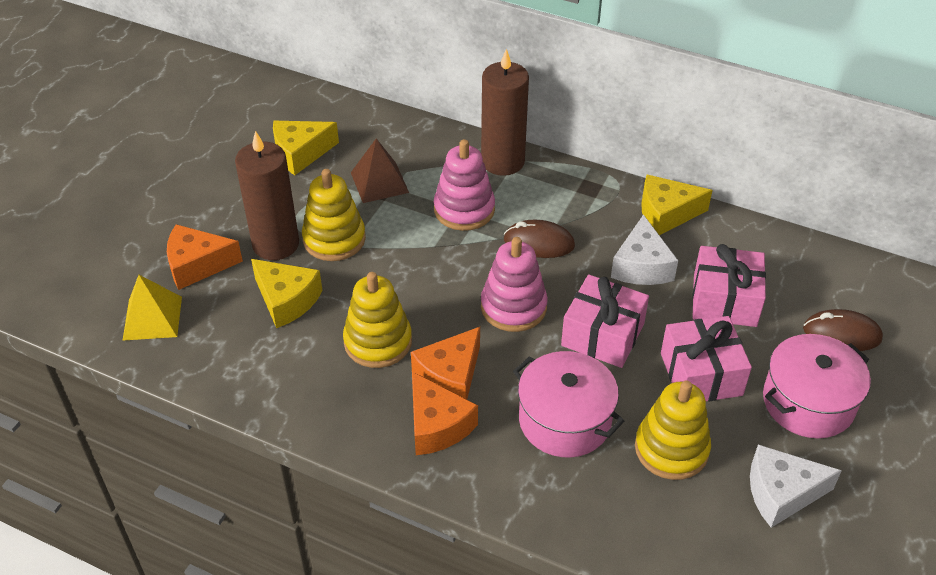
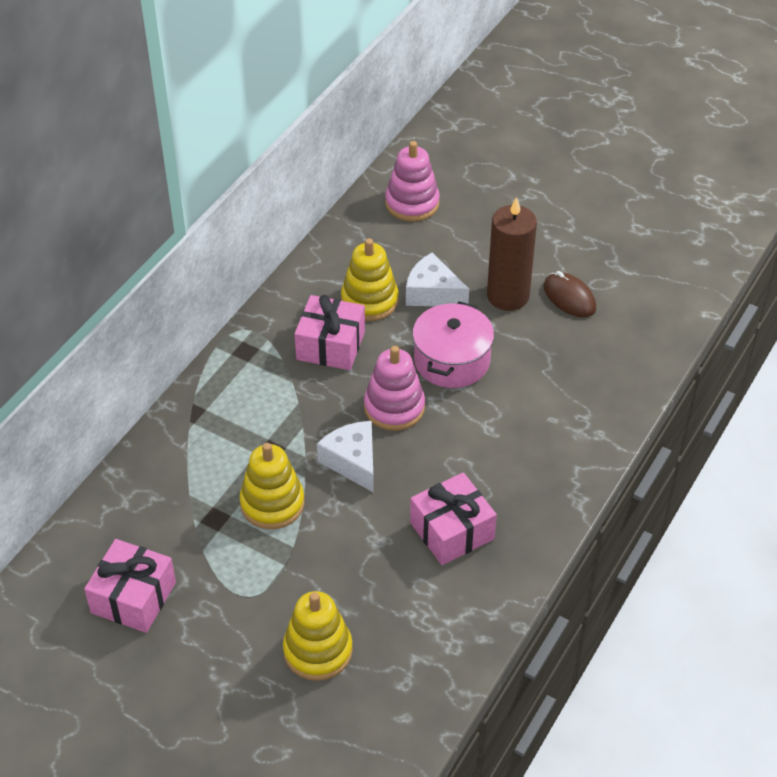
brown candle: 2 -> 1
brown mouse: 2 -> 1
brown pyramid: 1 -> 0
orange cheese: 3 -> 0
pink pot: 2 -> 1
yellow cheese: 3 -> 0
yellow pyramid: 1 -> 0

